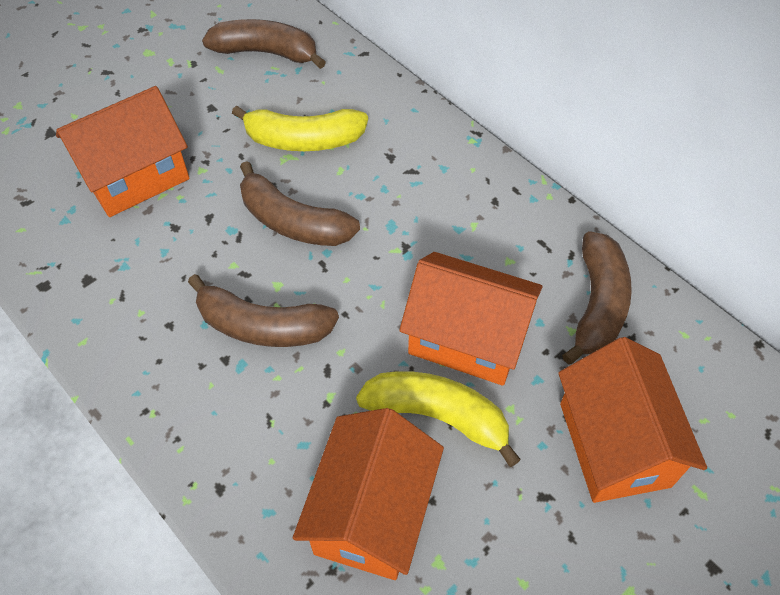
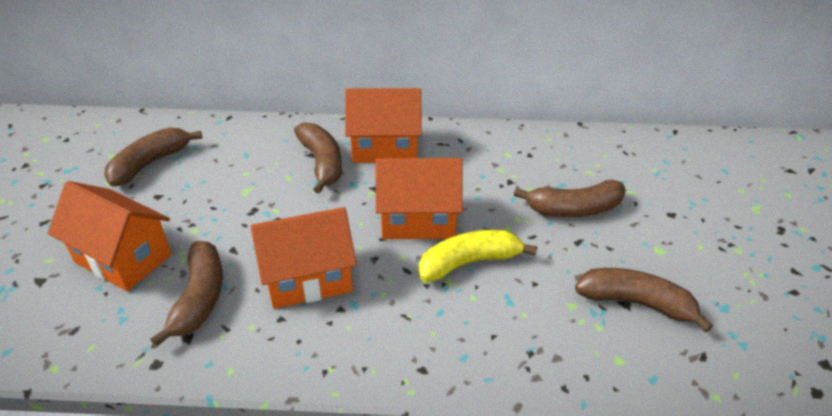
brown banana: 4 -> 5
yellow banana: 2 -> 1

